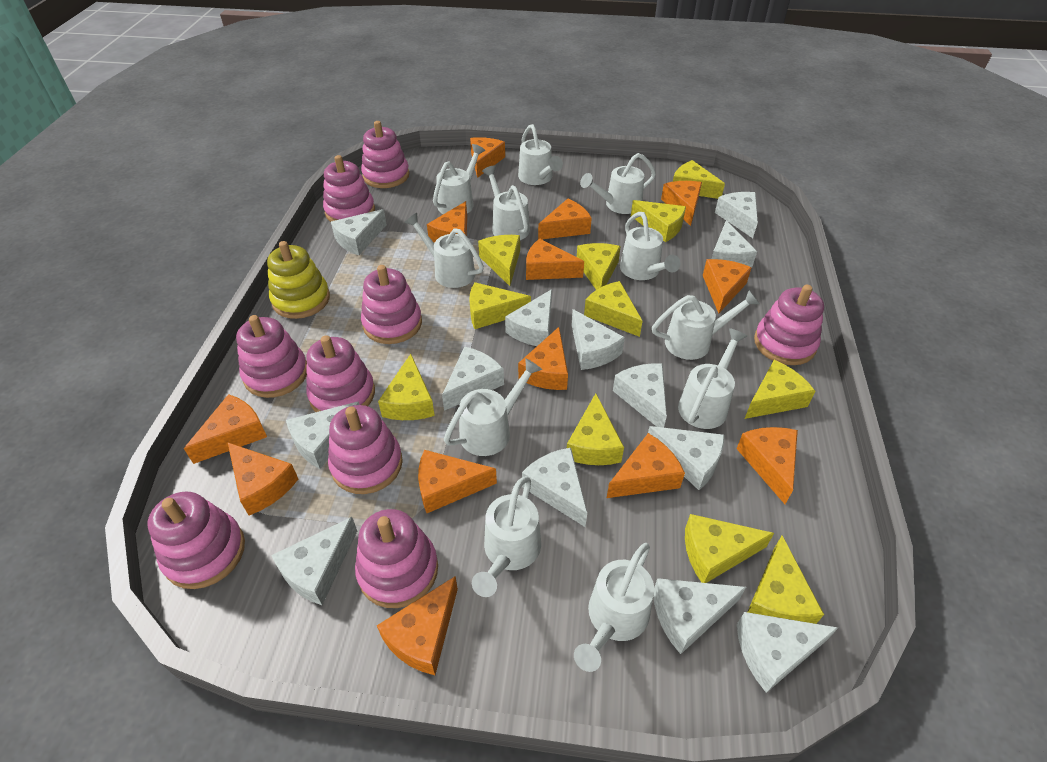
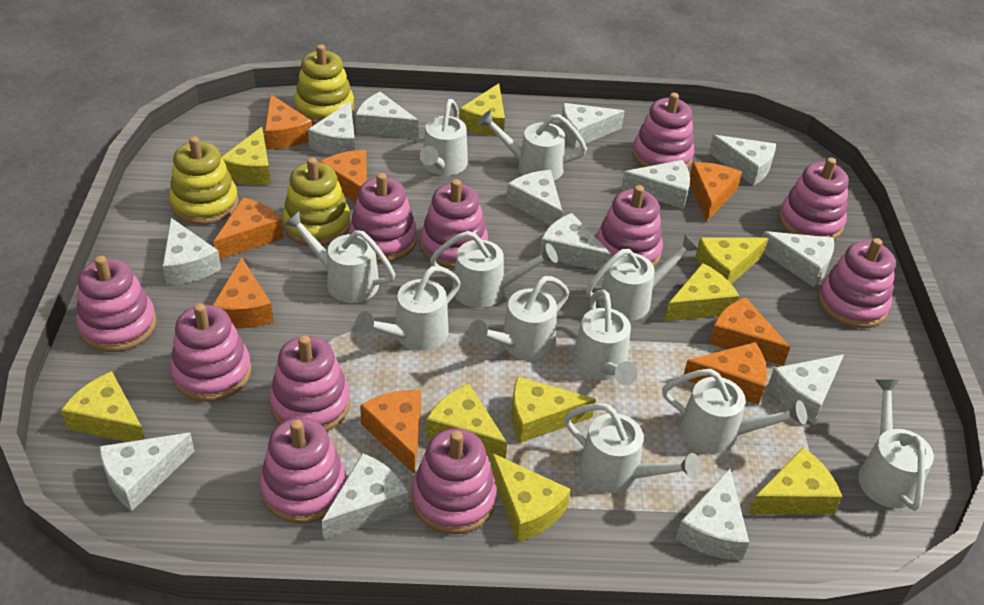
orange cheese: 13 -> 8
pink stacking toy: 9 -> 11
yellow cheese: 11 -> 9
yellow stacking toy: 1 -> 3

